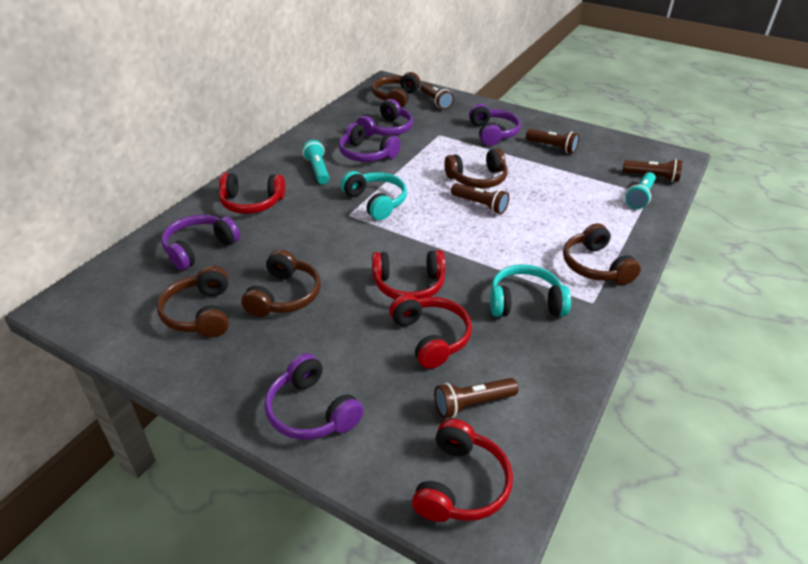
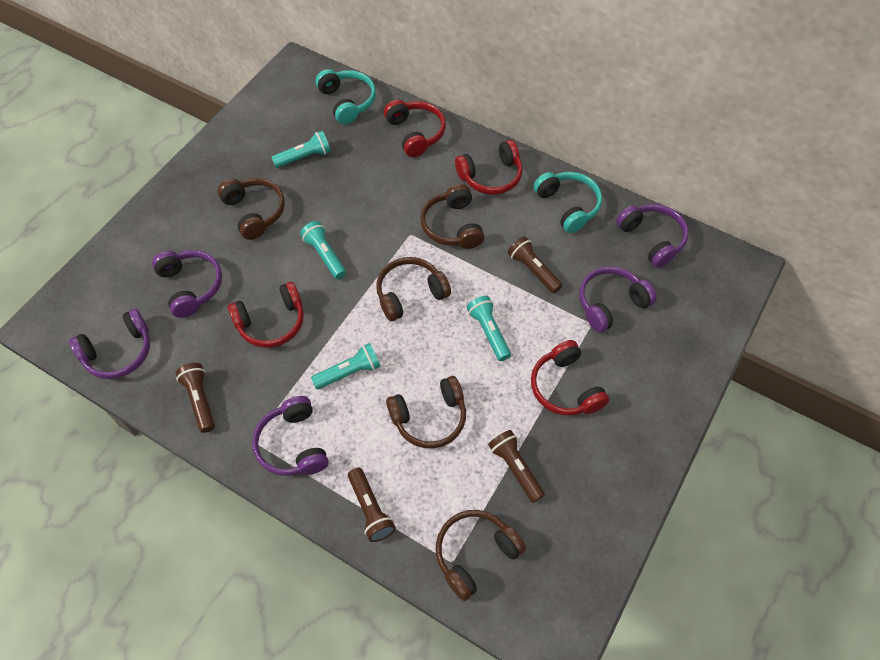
brown flashlight: 5 -> 4
turquoise flashlight: 2 -> 4

